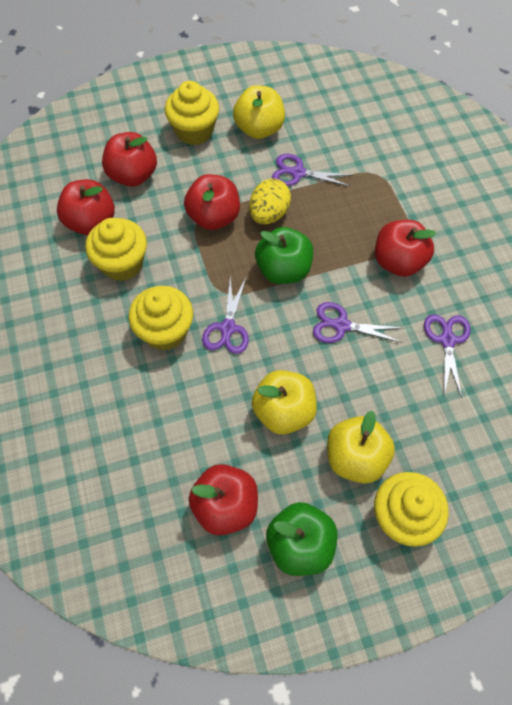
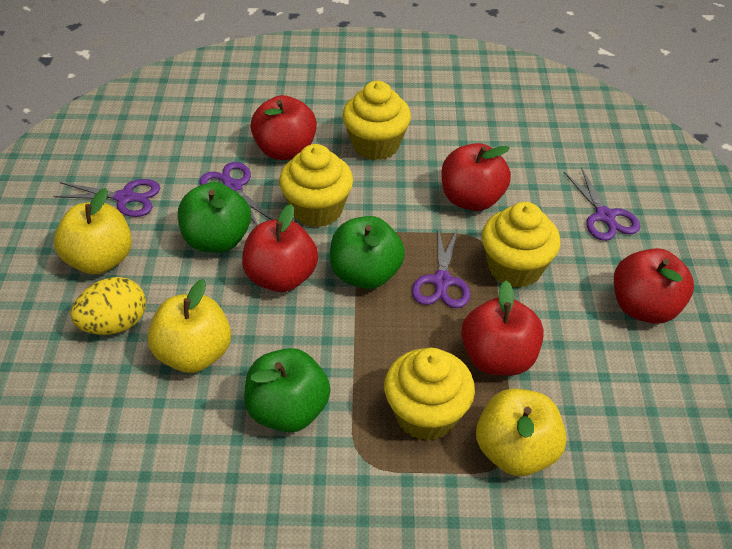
green apple: 2 -> 3

